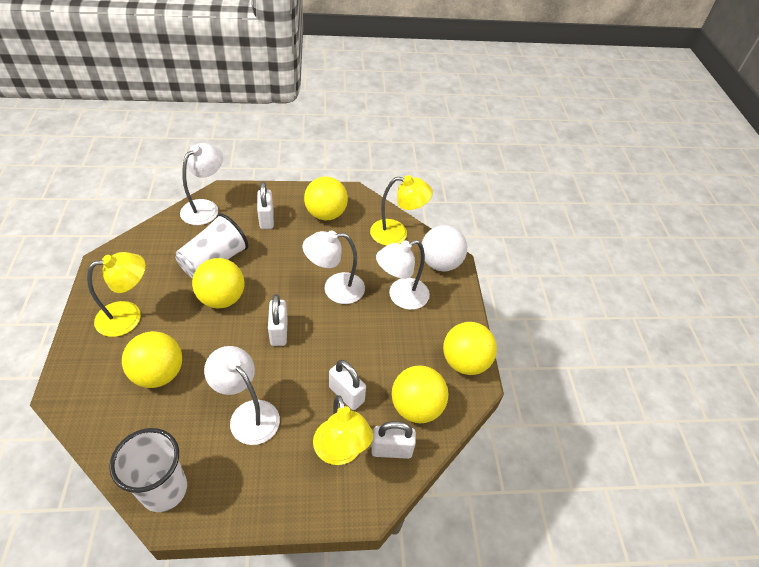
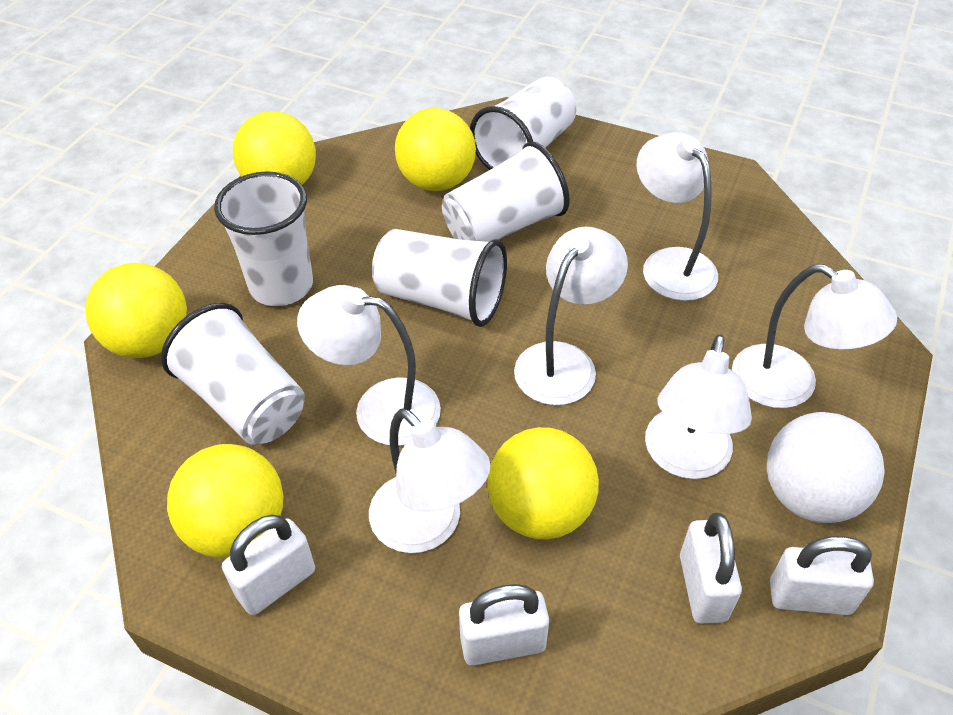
white cup: 2 -> 5
white lamp: 4 -> 6
yellow lamp: 3 -> 0

